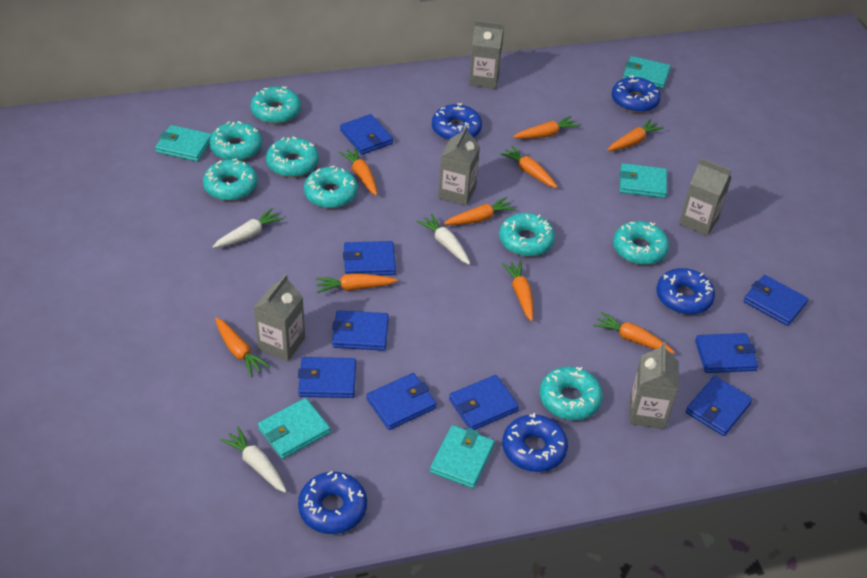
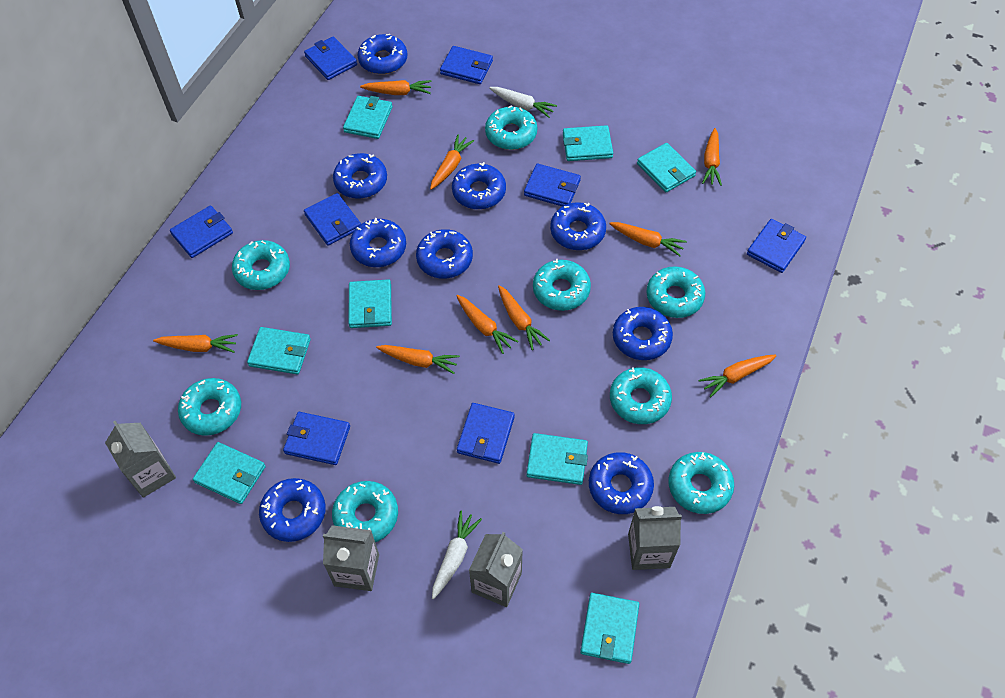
blue donut: 5 -> 9
blue wallet: 9 -> 8
grey carton: 5 -> 4
turquoise wallet: 5 -> 8
white carrot: 3 -> 2

